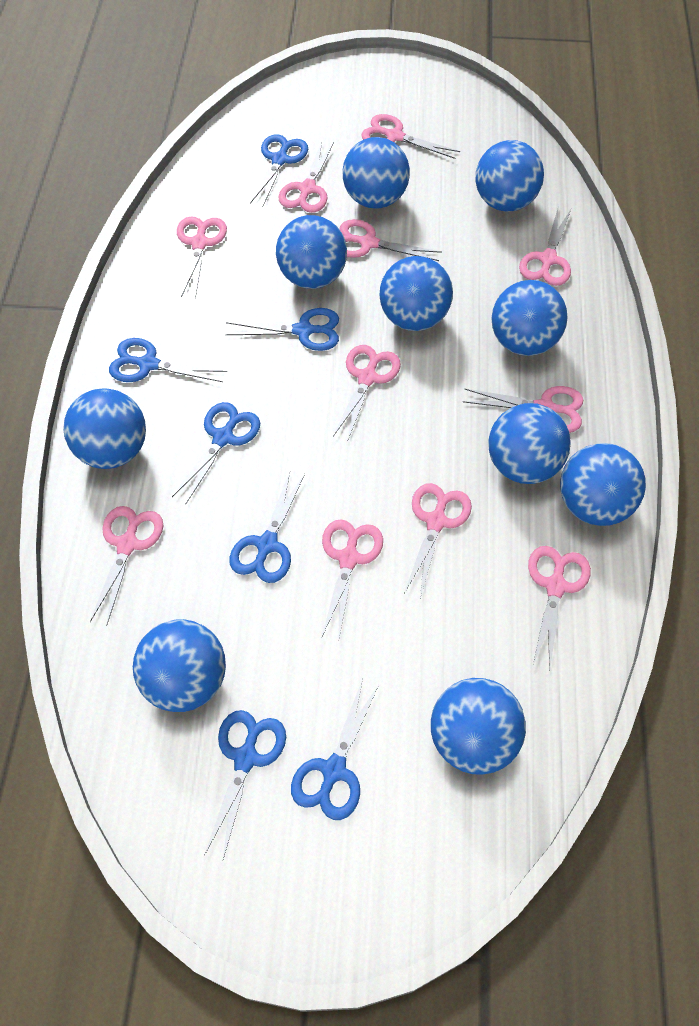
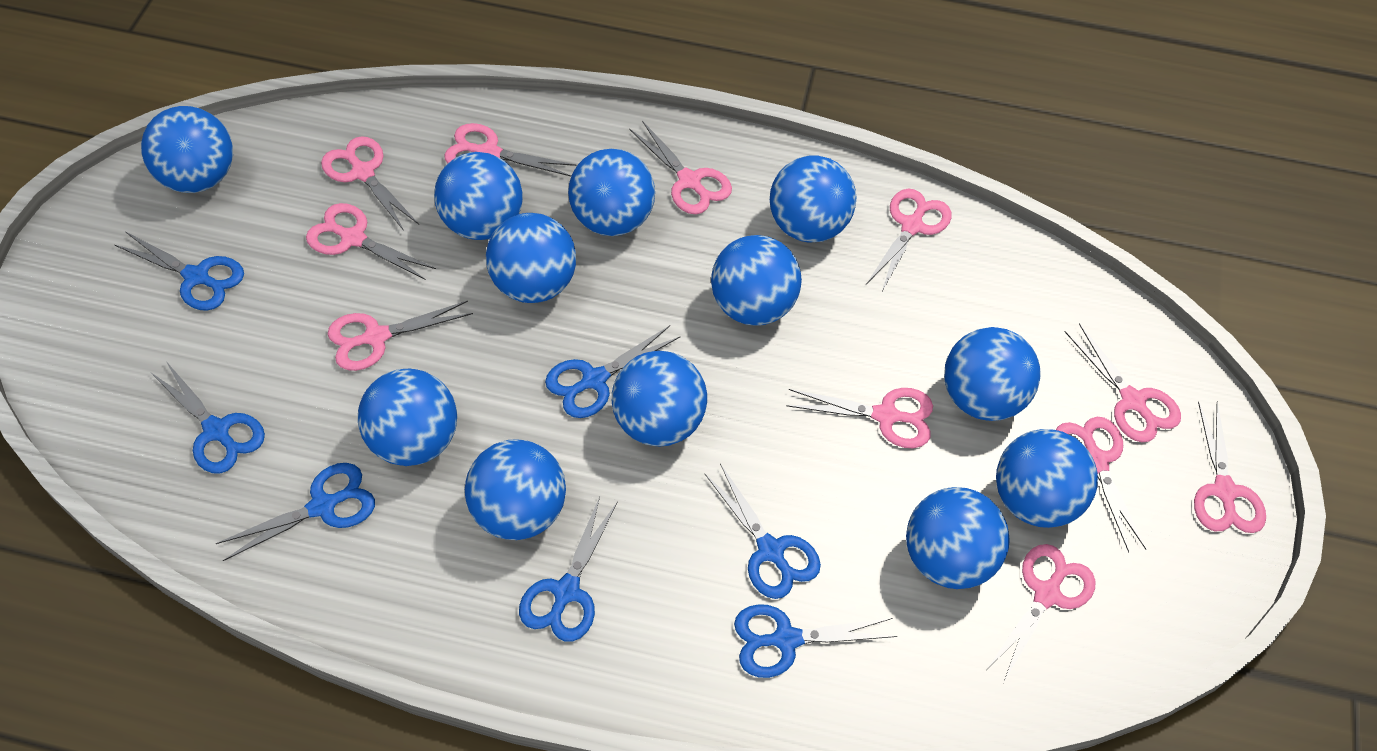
blue ball: 10 -> 12

